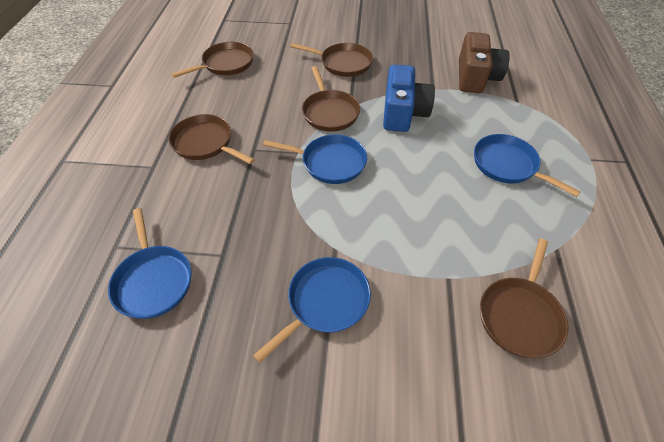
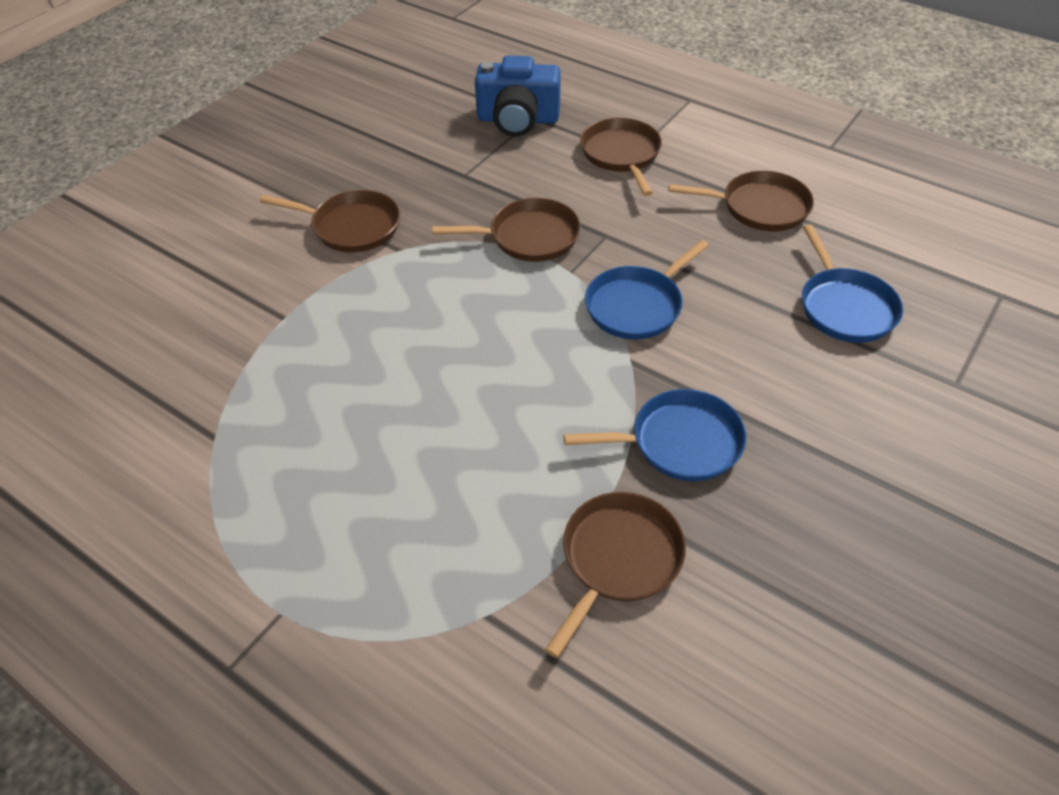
blue pan: 4 -> 3
brown camera: 1 -> 0

